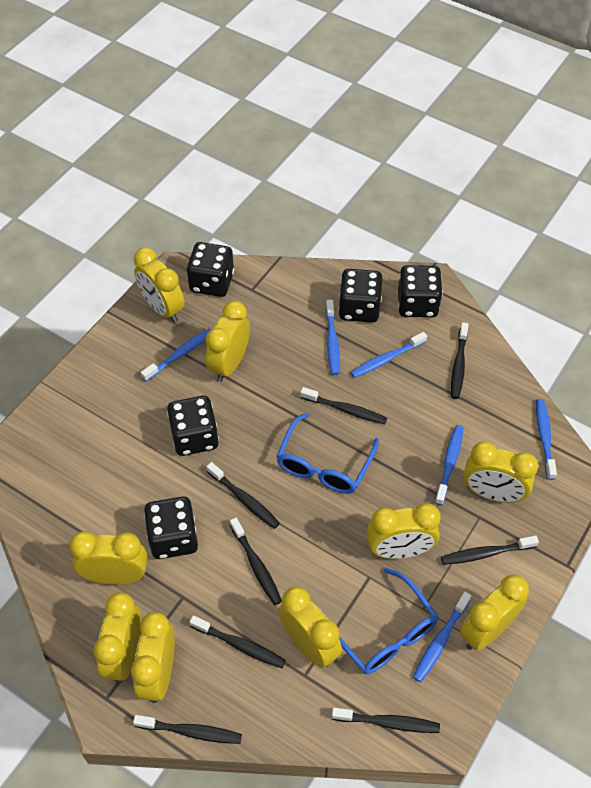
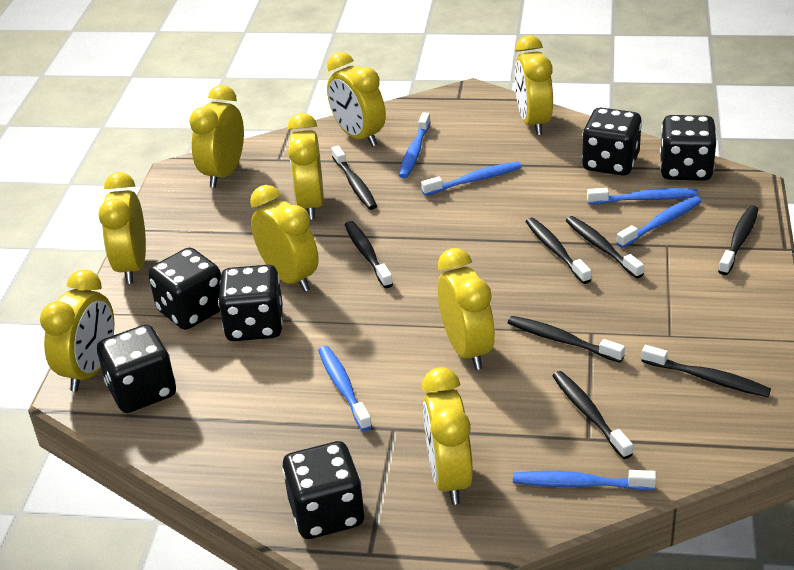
black dice: 5 -> 6
blue glasses: 2 -> 0

